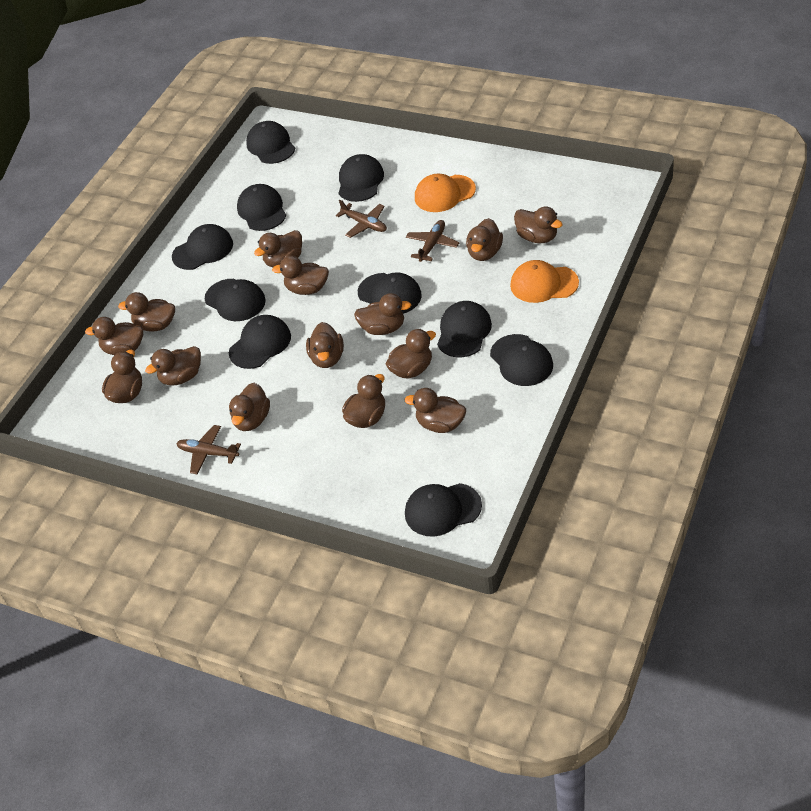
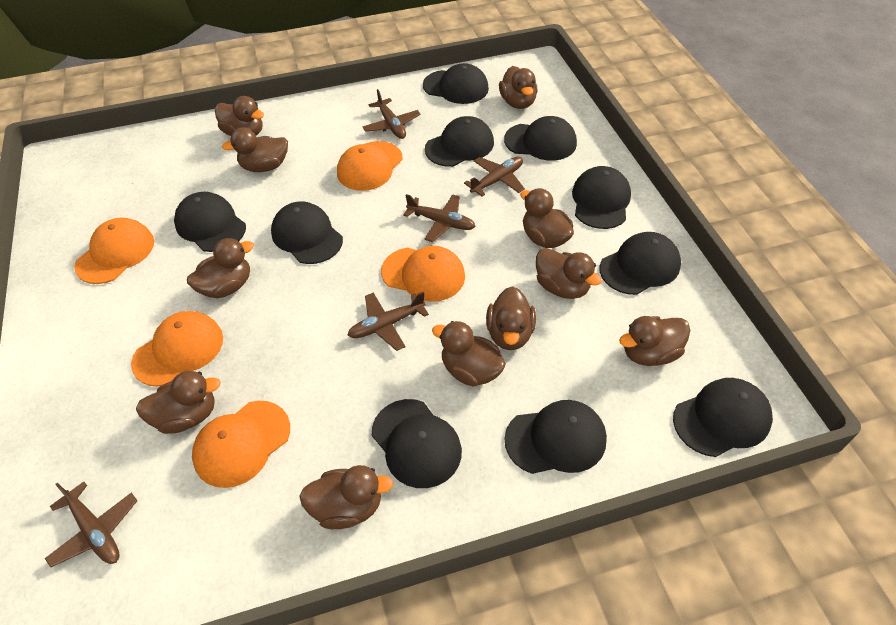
brown duck: 14 -> 11
brown plane: 3 -> 5
orange cap: 2 -> 5

